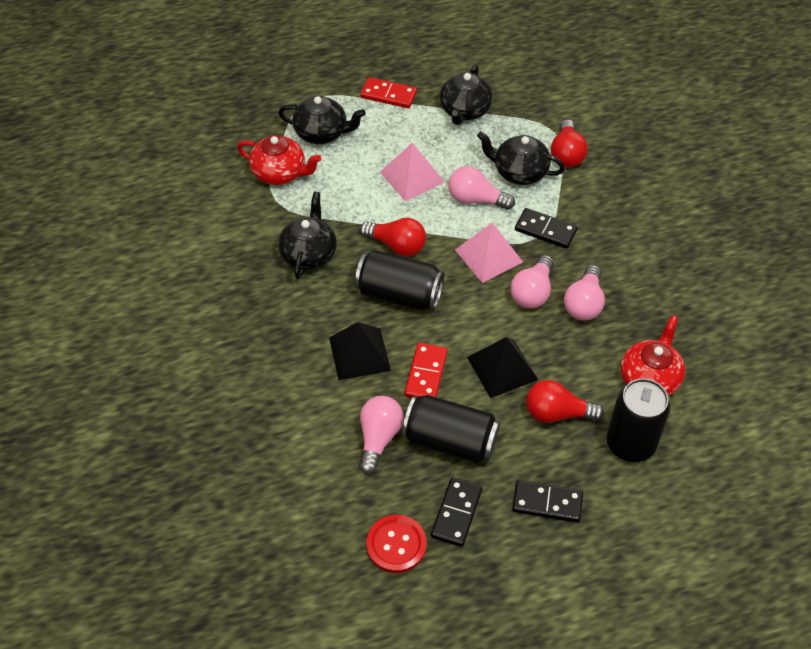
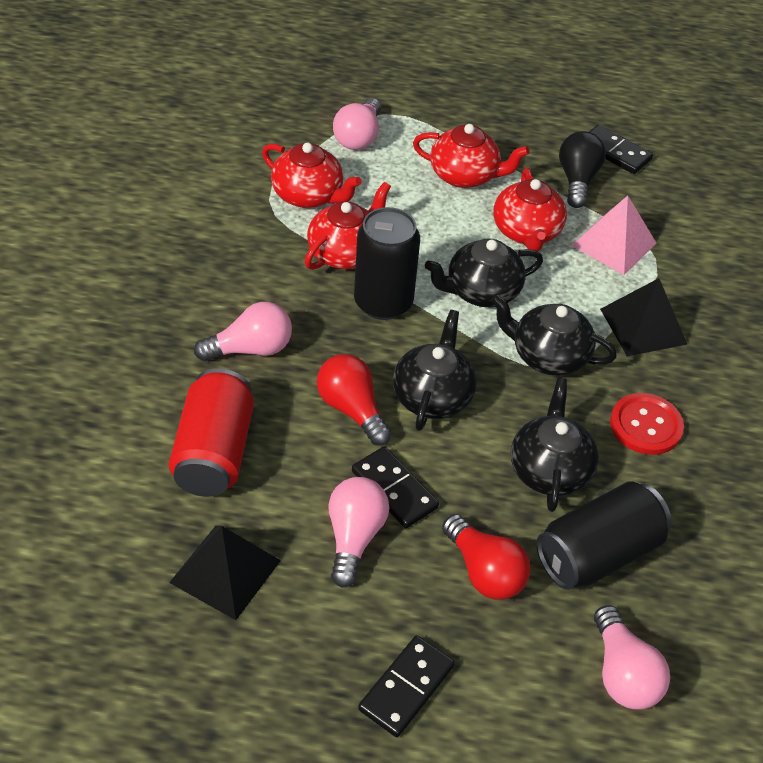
black can: 3 -> 2
black light bulb: 0 -> 1
pink pyramid: 2 -> 1
red can: 0 -> 1
red domino: 2 -> 0
red light bulb: 3 -> 2
red teapot: 2 -> 4

